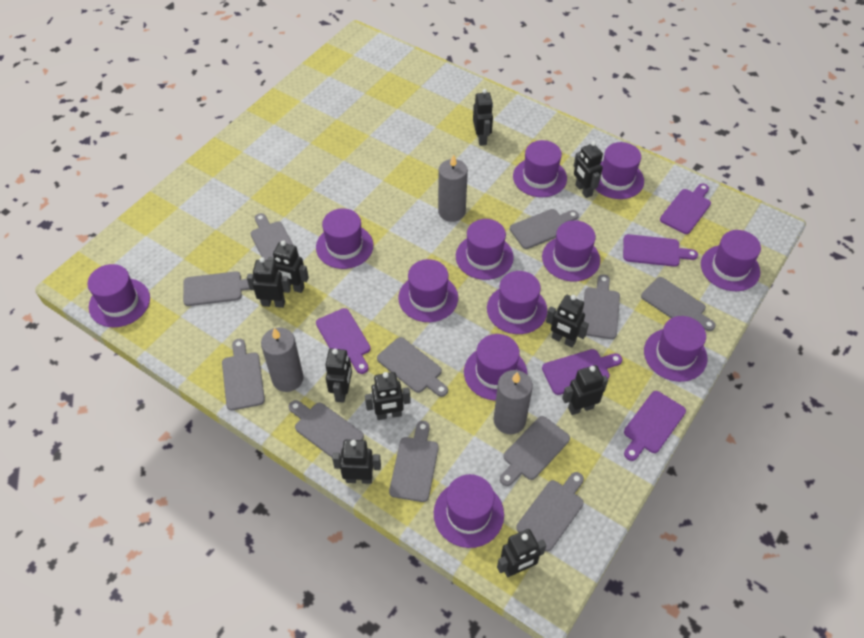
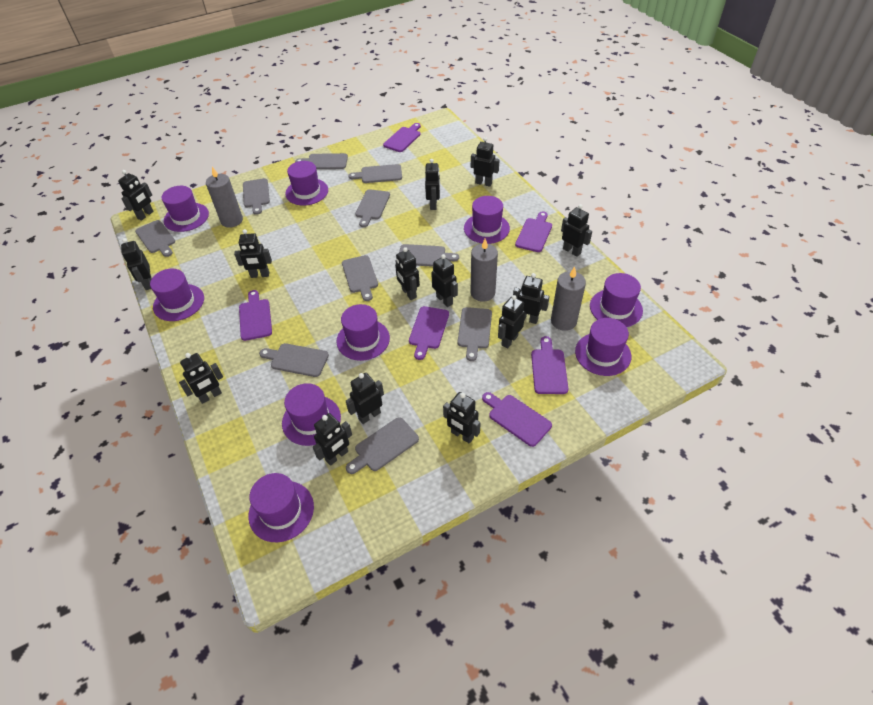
black robot: 10 -> 14
grey cutting board: 11 -> 10
purple cutting board: 5 -> 6
purple hat: 12 -> 9

